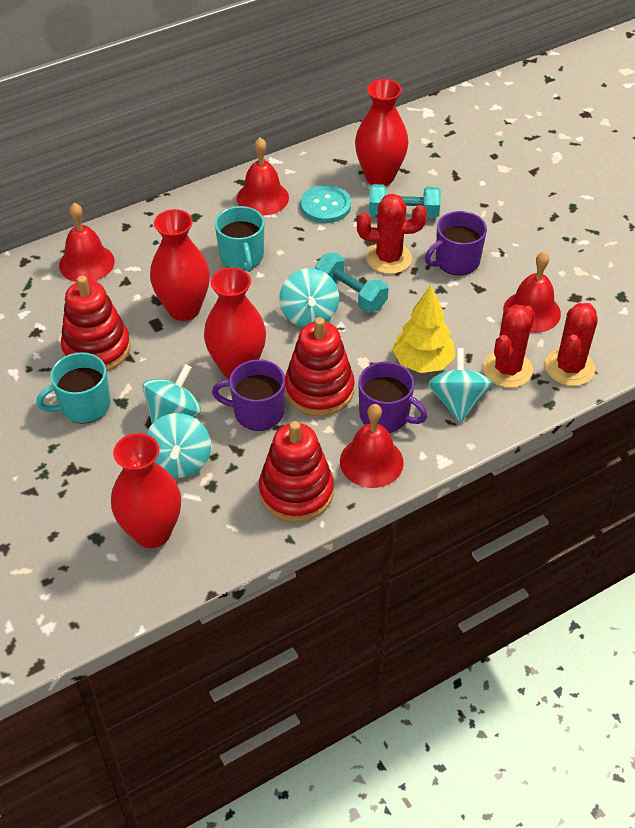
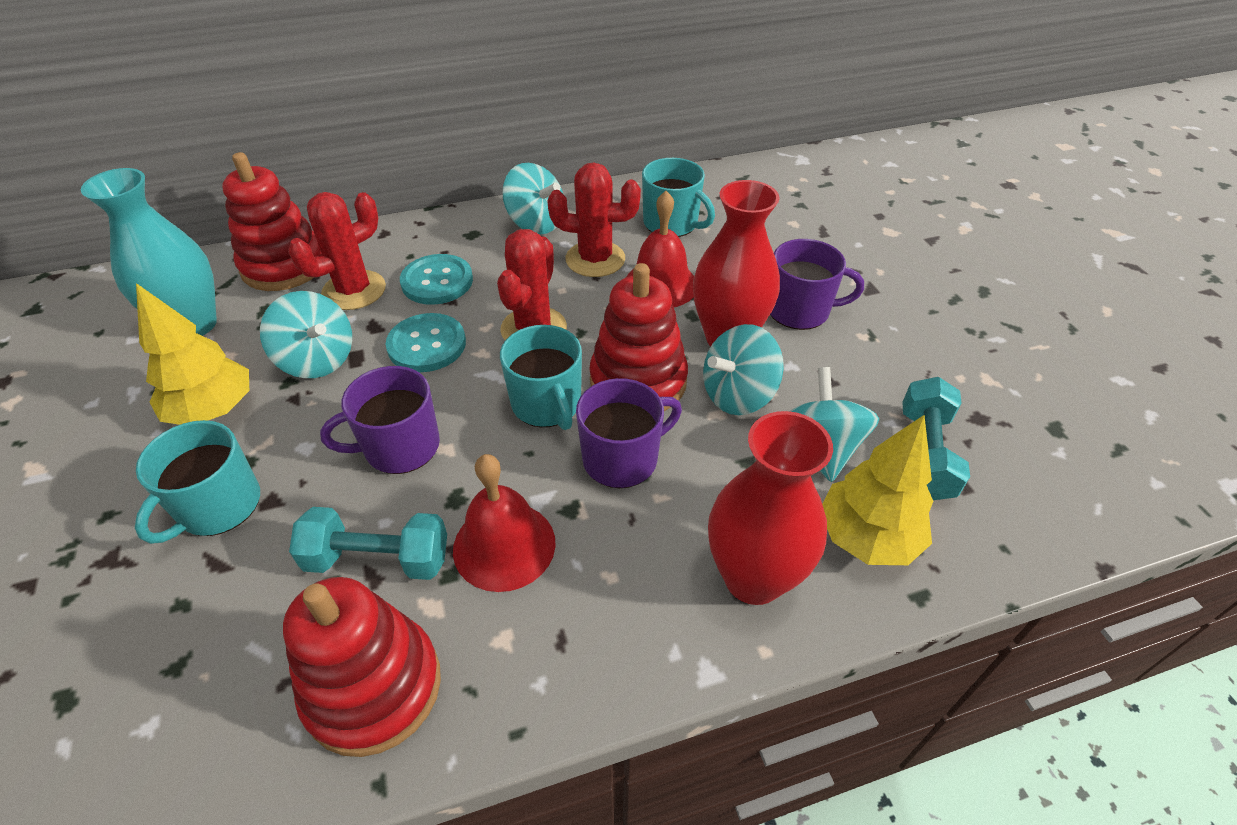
red bell: 4 -> 2
red vase: 4 -> 2
turquoise button: 1 -> 2
turquoise mug: 2 -> 3
turquoise vase: 0 -> 1
yellow tree: 1 -> 2

